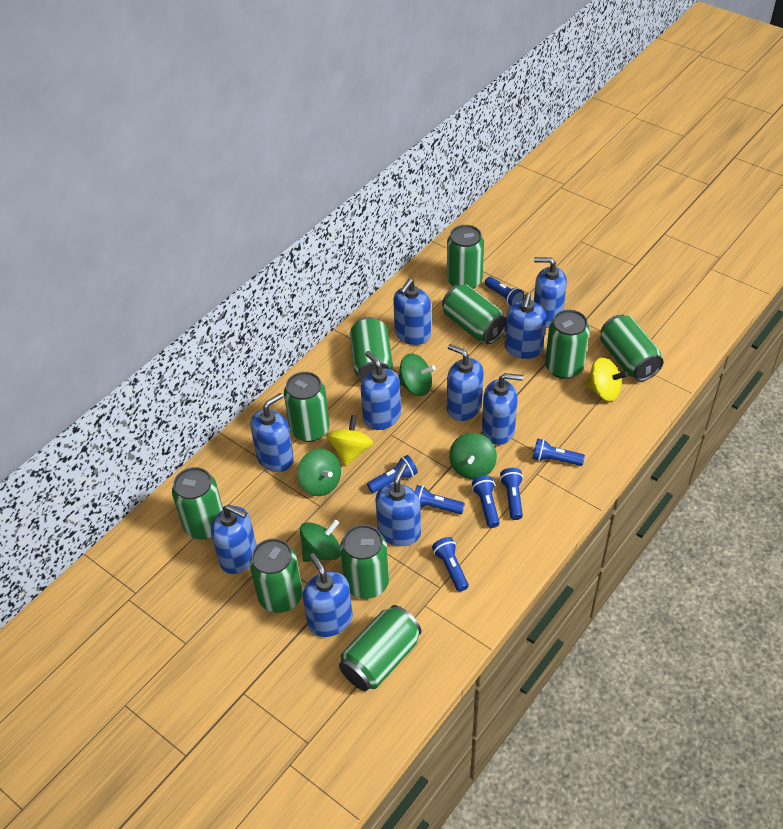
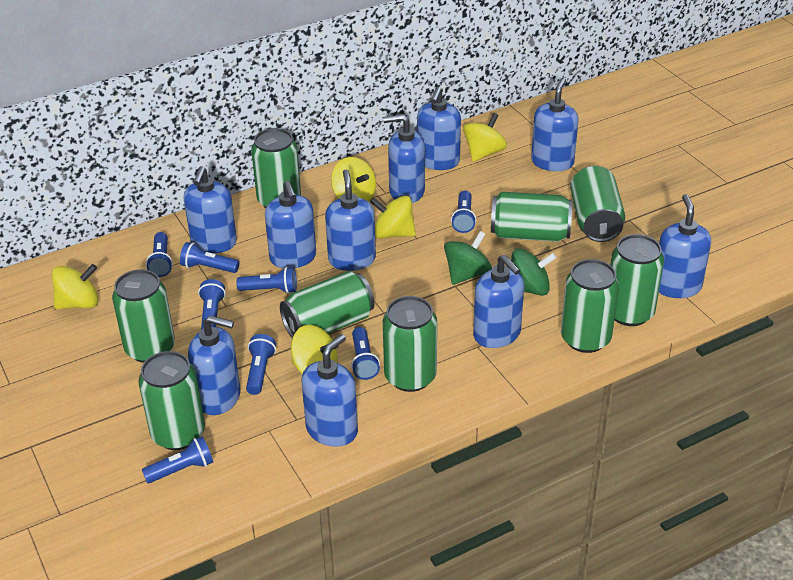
blue flashlight: 7 -> 8
green can: 10 -> 9
green spinning top: 4 -> 2
yellow spinning top: 2 -> 5

